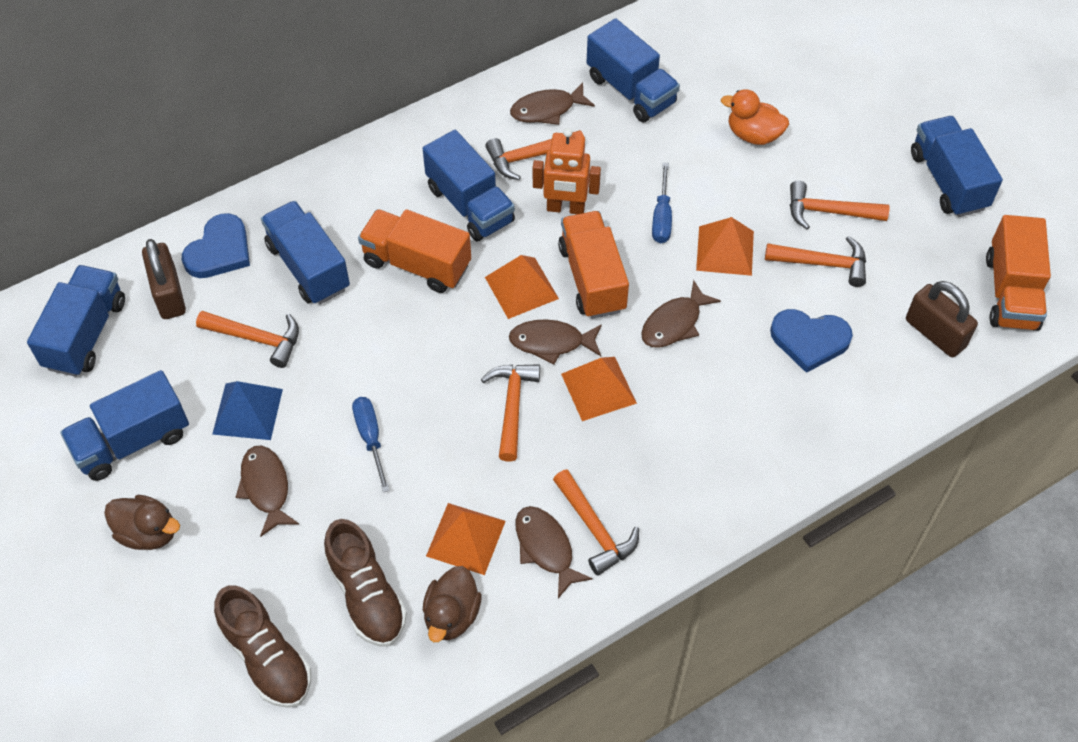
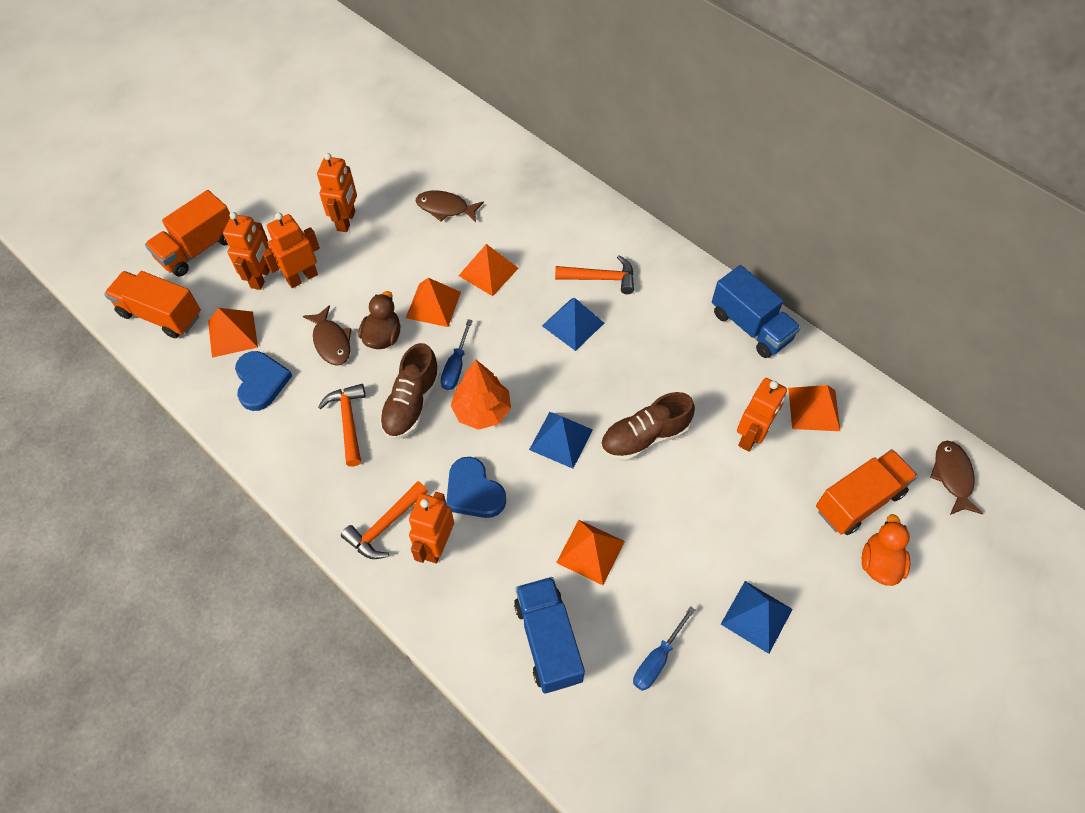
blue pyramid: 1 -> 3
blue truck: 6 -> 2
brown duck: 2 -> 1
brown fish: 5 -> 3
brown padlock: 2 -> 0
orange hammer: 6 -> 3
orange pyramid: 4 -> 5
orange robot: 1 -> 5
orange tree: 0 -> 1

